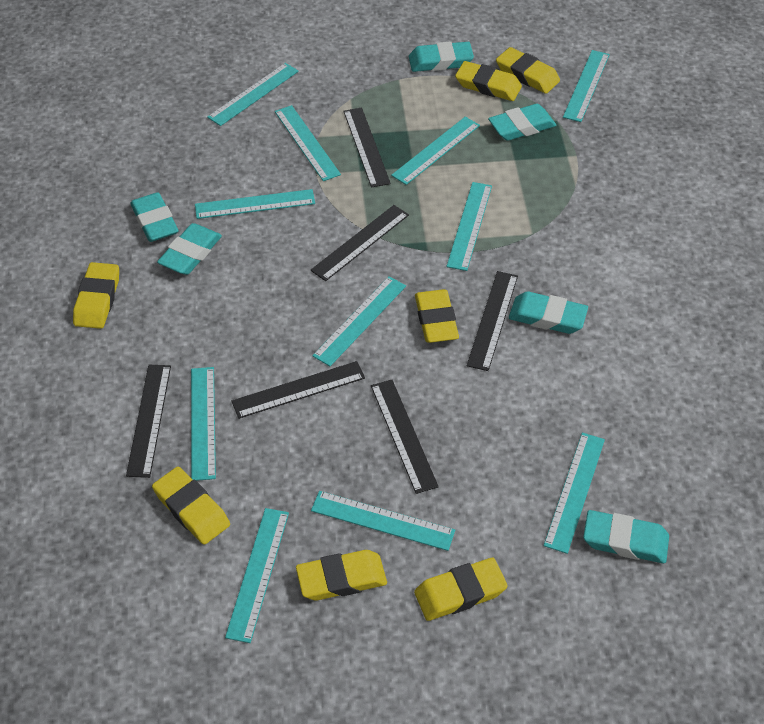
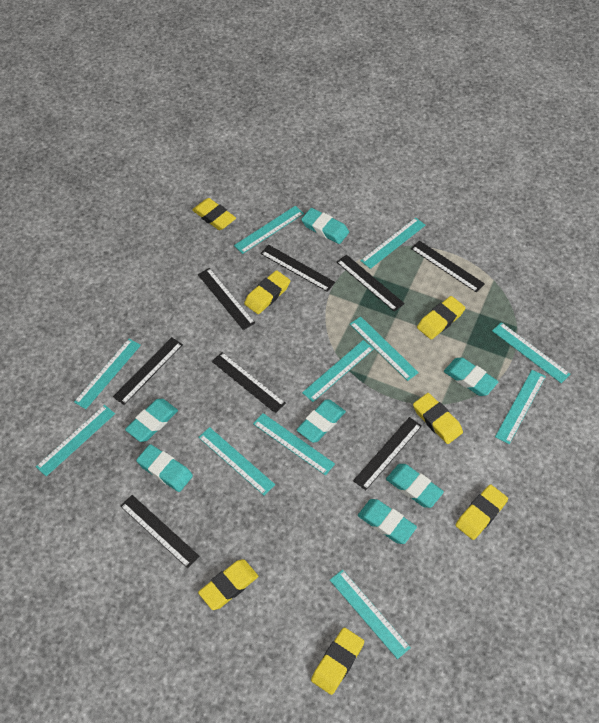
black ruler: 6 -> 8
turquoise eraser: 6 -> 7

